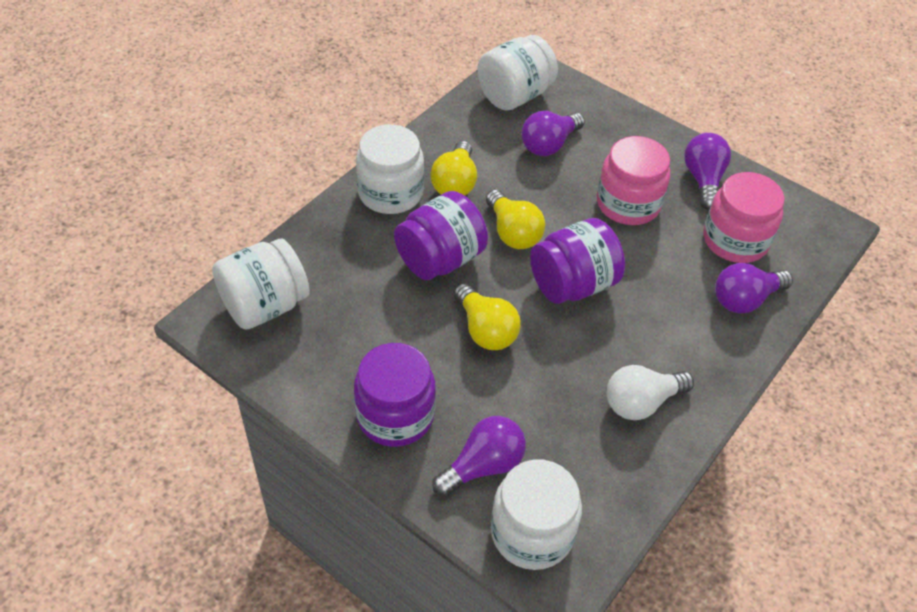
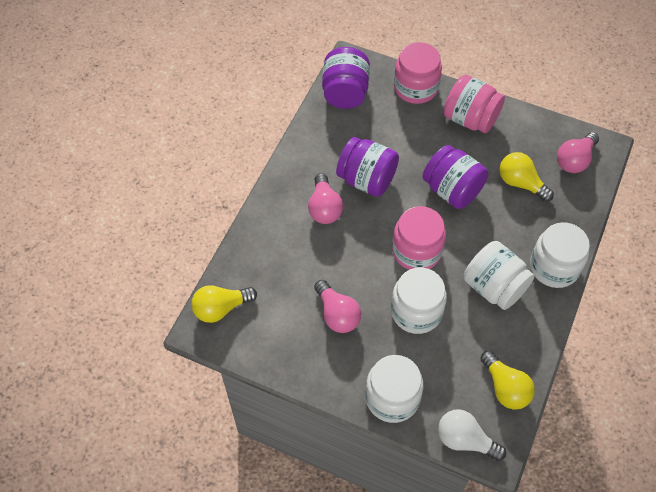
pink jar: 2 -> 3
pink light bulb: 0 -> 3
purple light bulb: 4 -> 0

